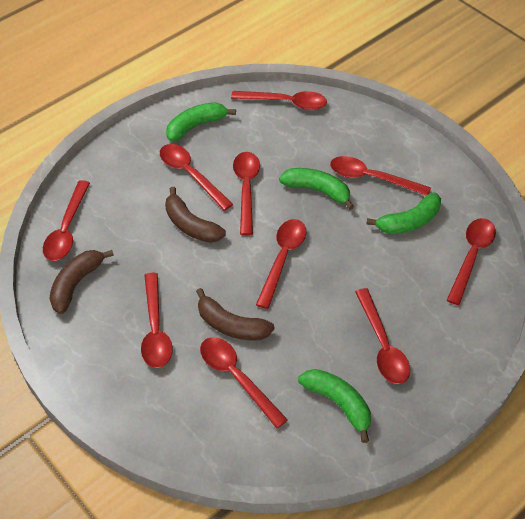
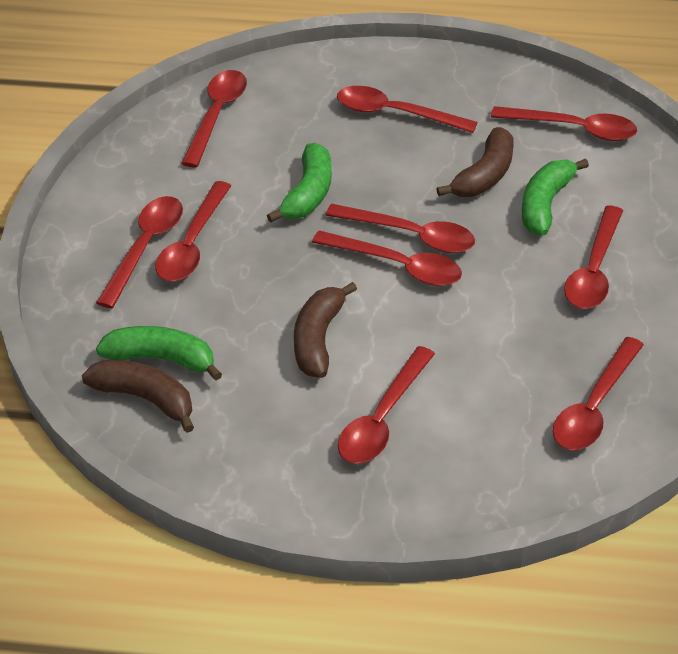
green banana: 4 -> 3

